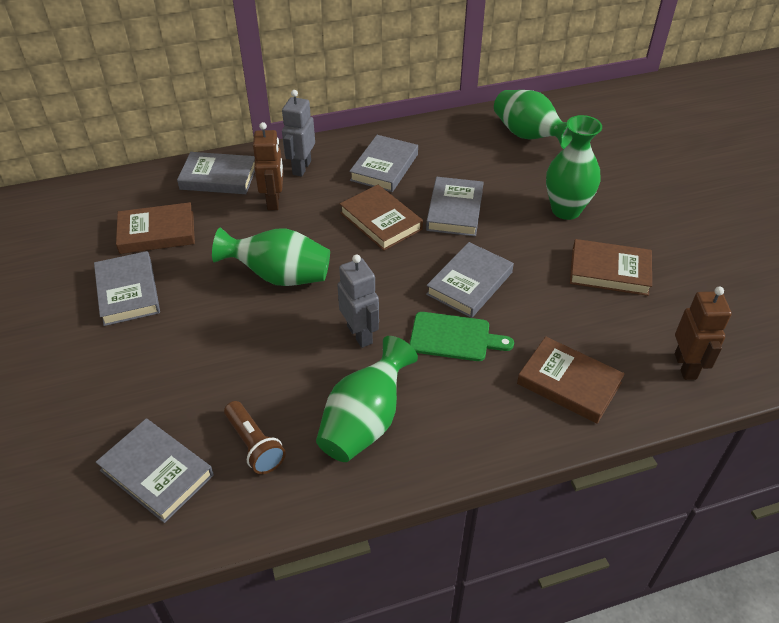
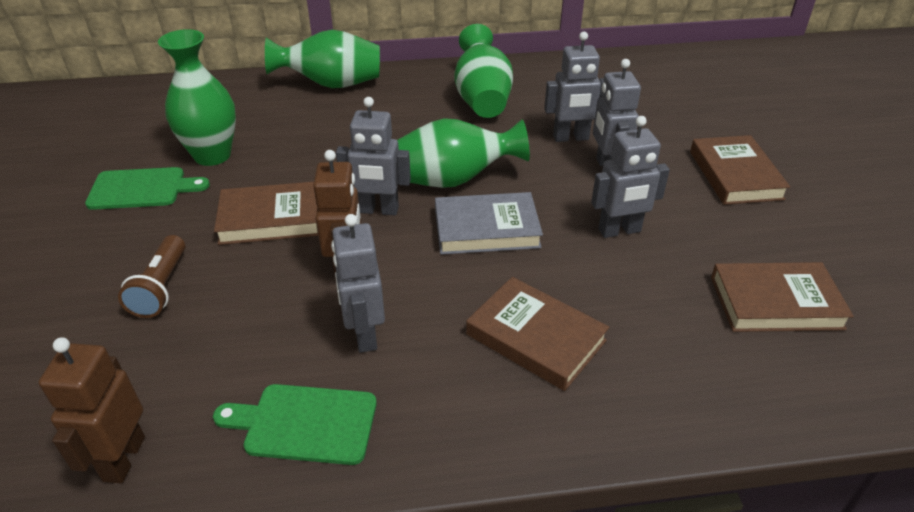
green cutting board: 1 -> 2
grey book: 6 -> 1
grey robot: 2 -> 5

